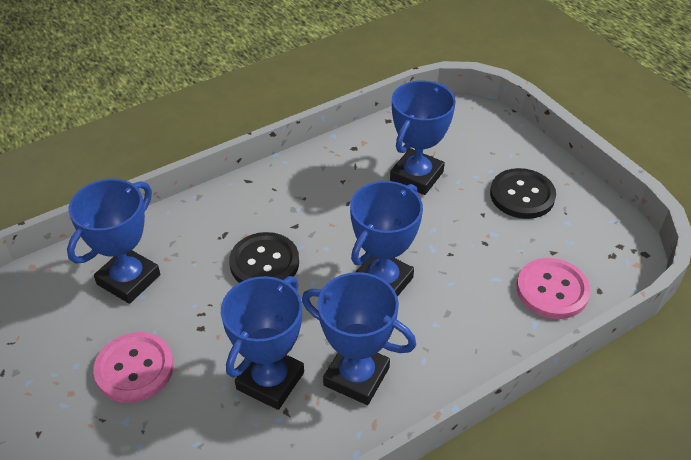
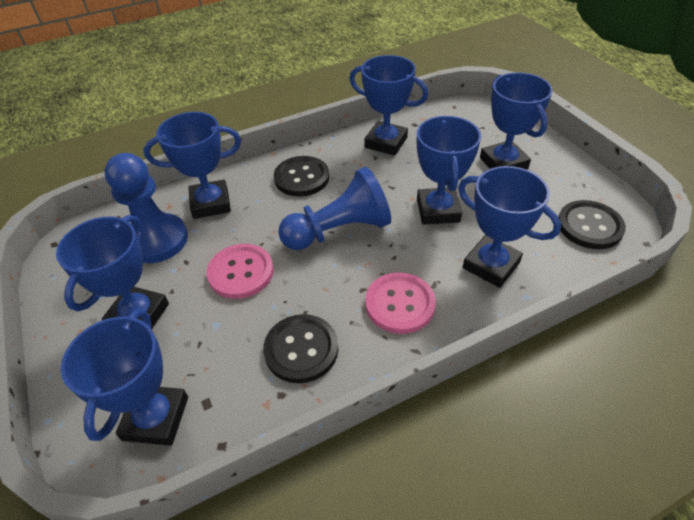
black button: 2 -> 3
blue pawn: 0 -> 2
blue trophy: 5 -> 7

